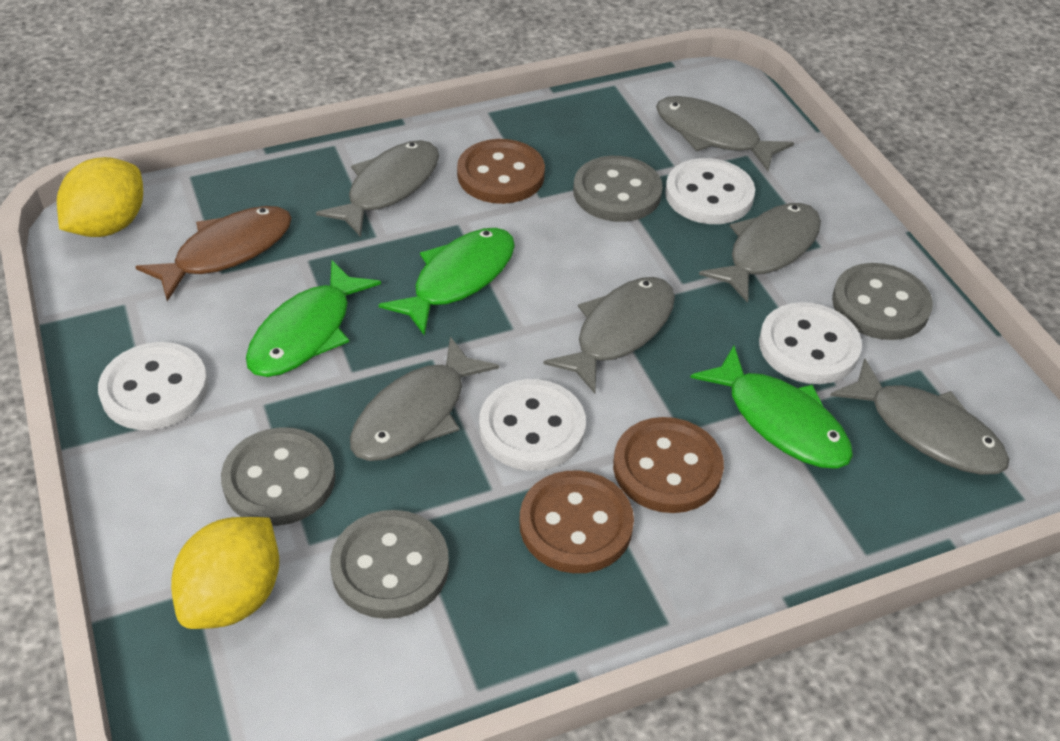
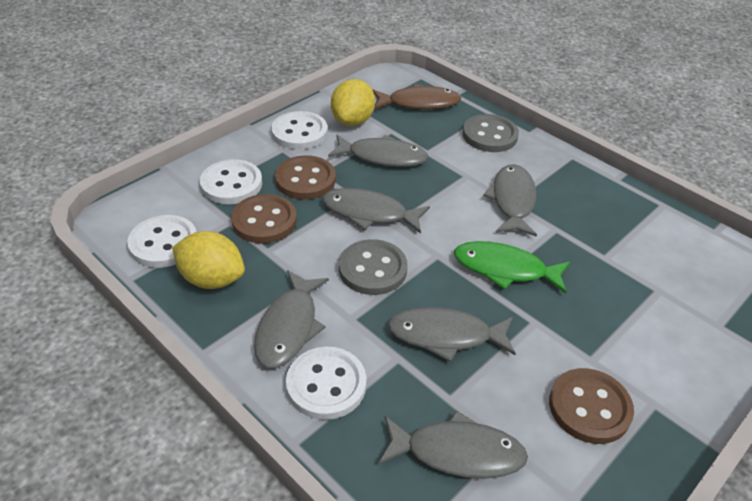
green fish: 3 -> 1
grey button: 4 -> 2

